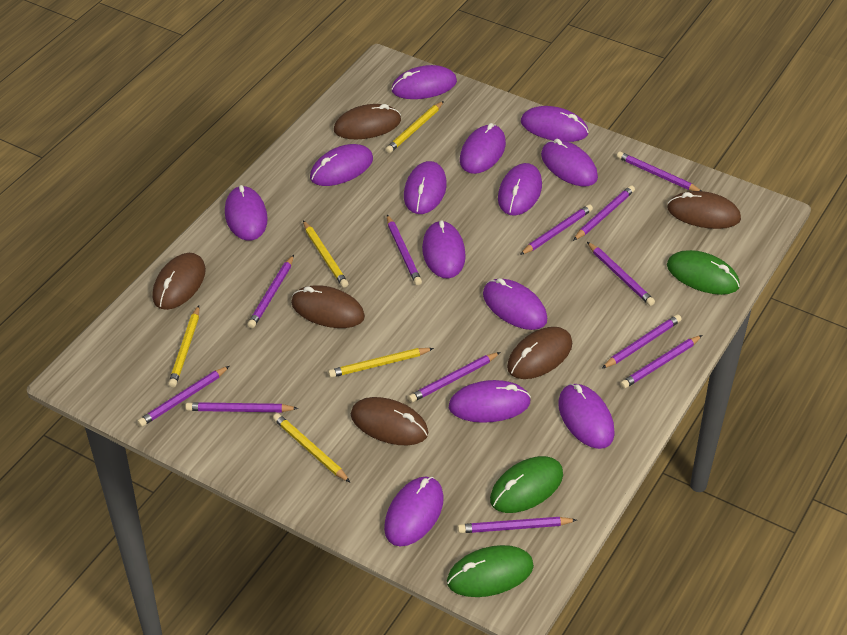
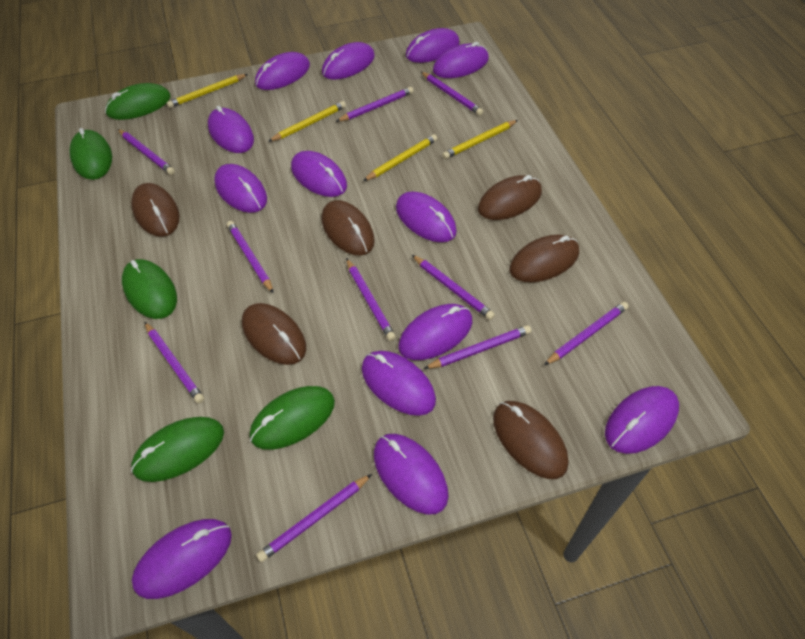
green mouse: 3 -> 5
purple pencil: 12 -> 10
yellow pencil: 5 -> 4

